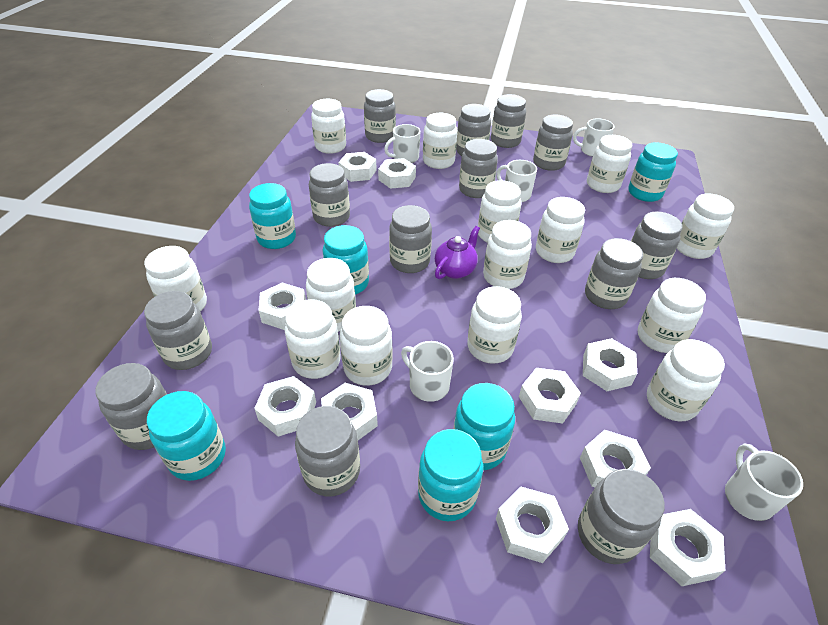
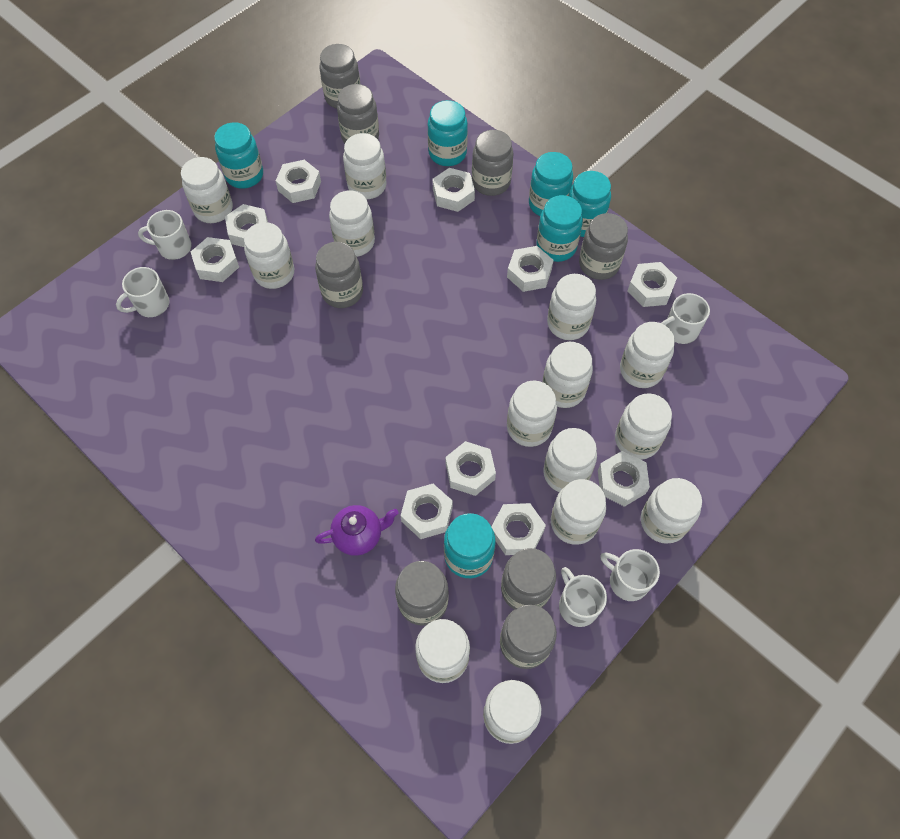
grey jar: 13 -> 8

